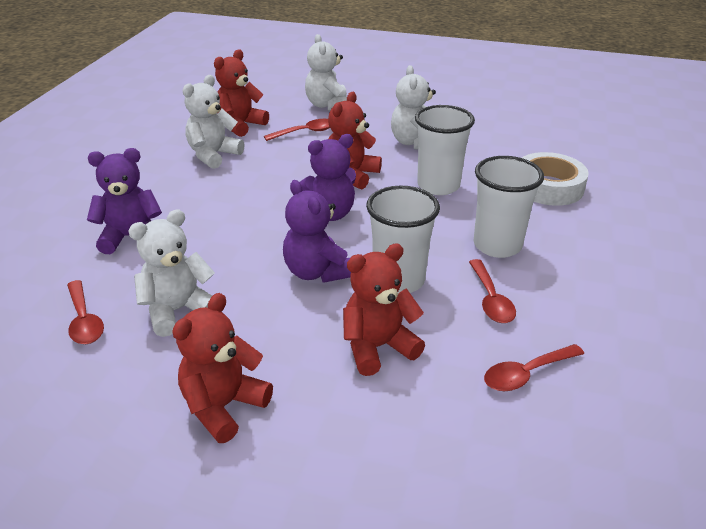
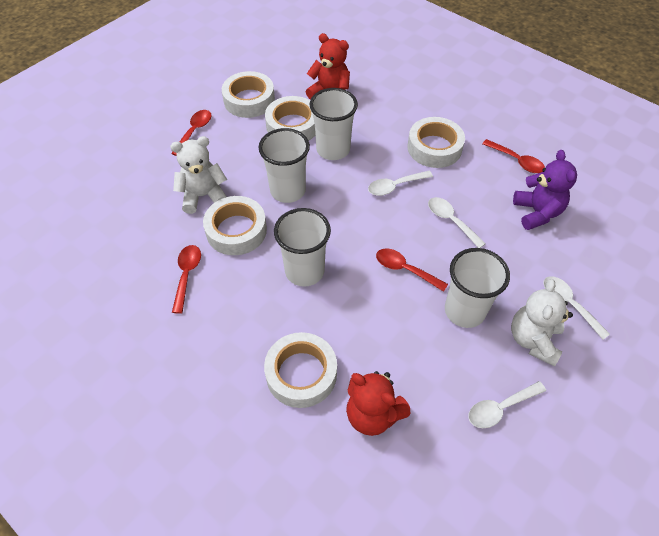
purple teddy bear: 3 -> 1
red teddy bear: 4 -> 2
white cup: 3 -> 4
white spoon: 0 -> 4
white tape: 1 -> 5
white teddy bear: 4 -> 2

